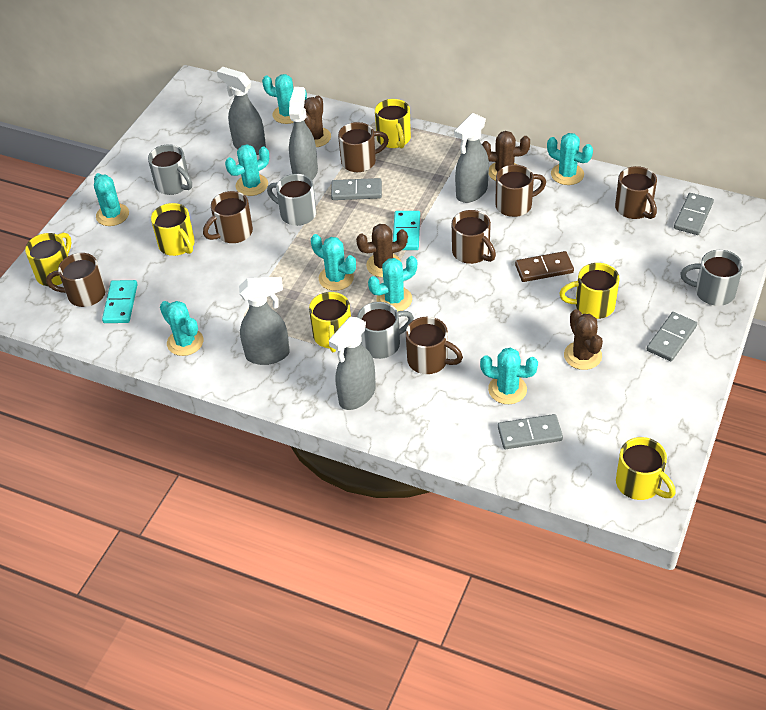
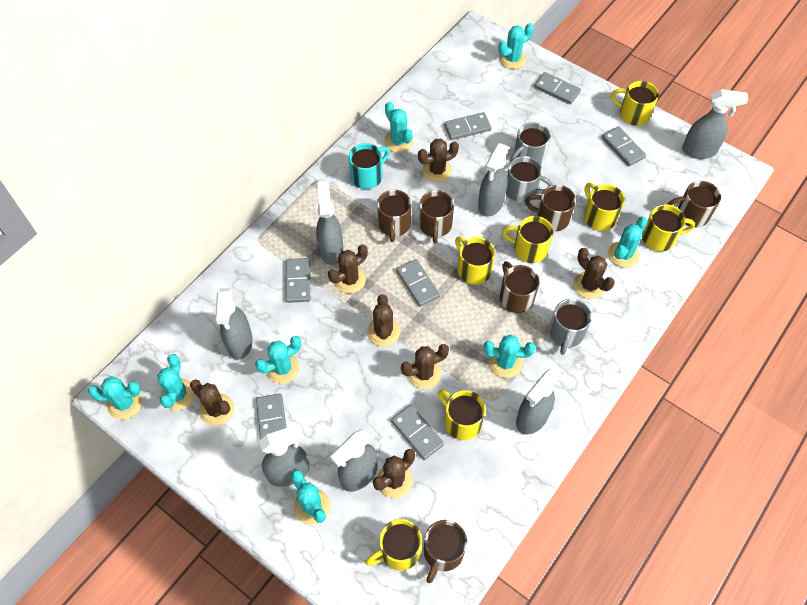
brown cactus: 4 -> 7
brown domino: 1 -> 0
brown mug: 7 -> 6
grey domino: 4 -> 7
grey mug: 4 -> 3
grey spray bottle: 5 -> 7
turquoise domino: 2 -> 0
turquoise mug: 0 -> 1
yellow mug: 6 -> 7

